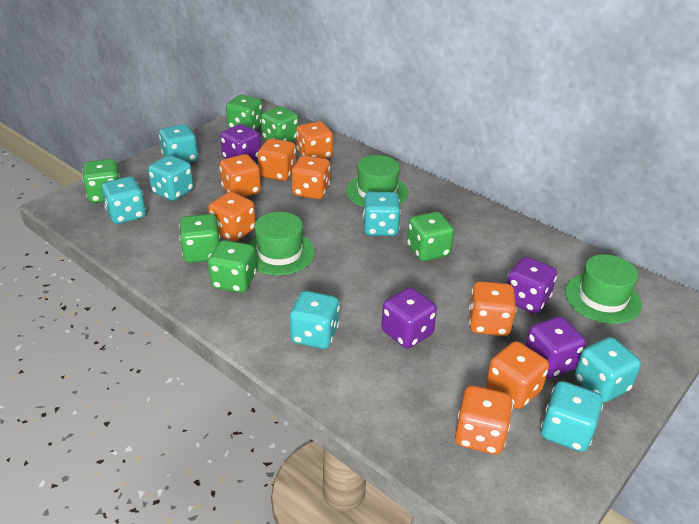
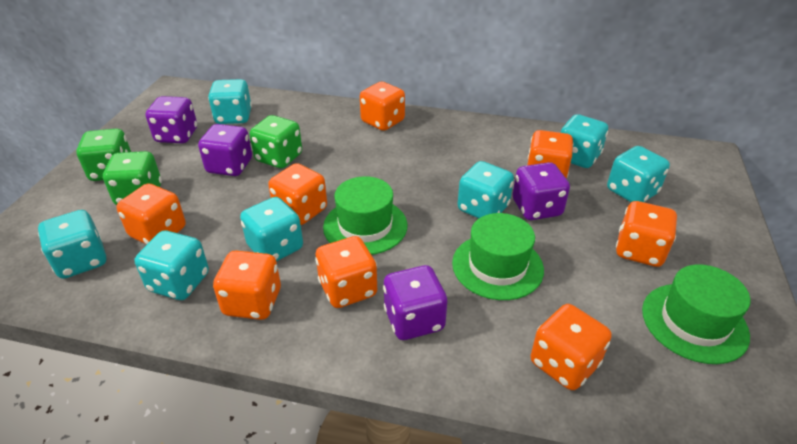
green dice: 6 -> 3

